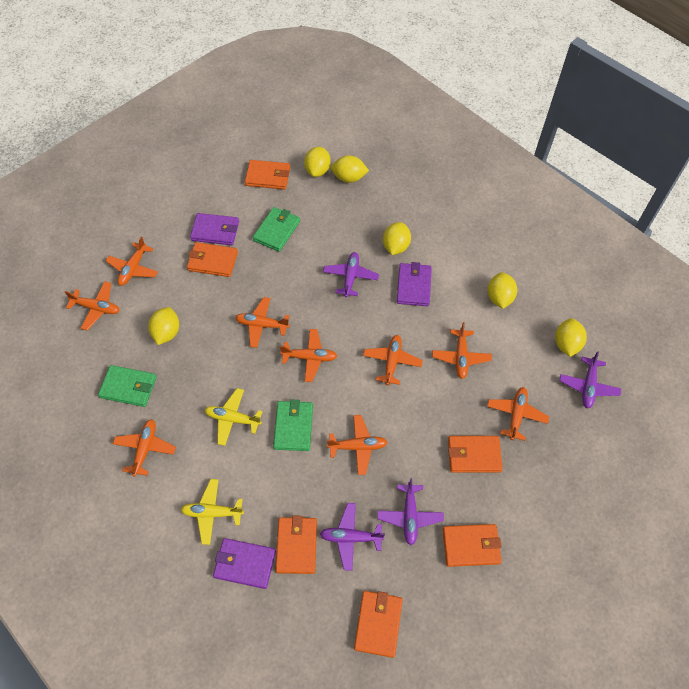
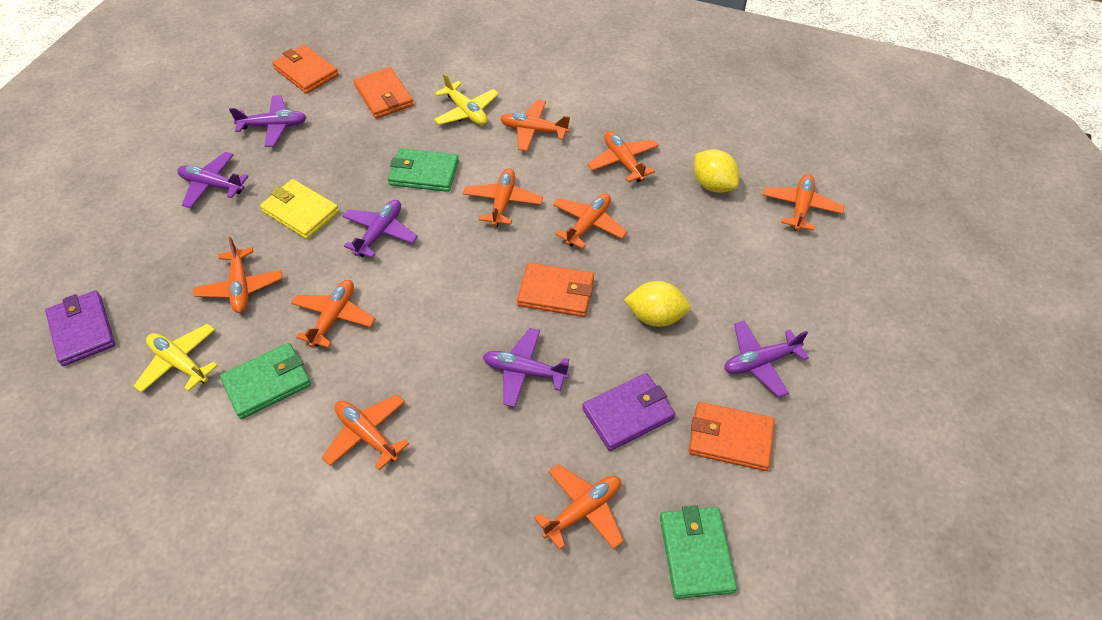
orange wallet: 6 -> 4
purple plane: 4 -> 5
purple wallet: 3 -> 2
yellow lemon: 6 -> 2
yellow wallet: 0 -> 1

